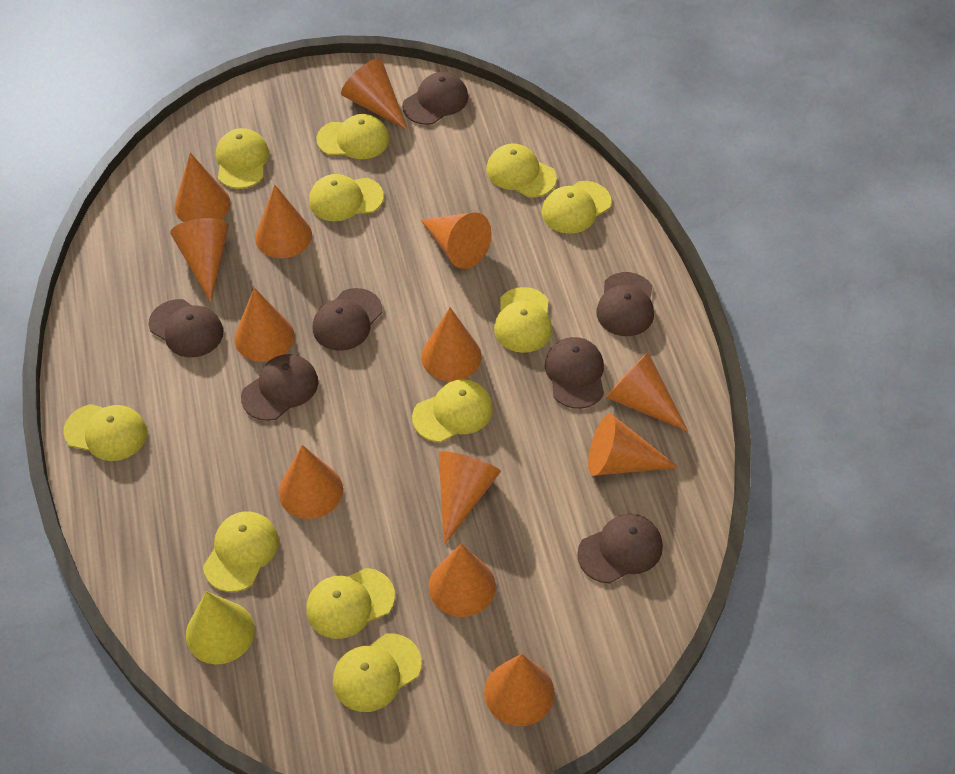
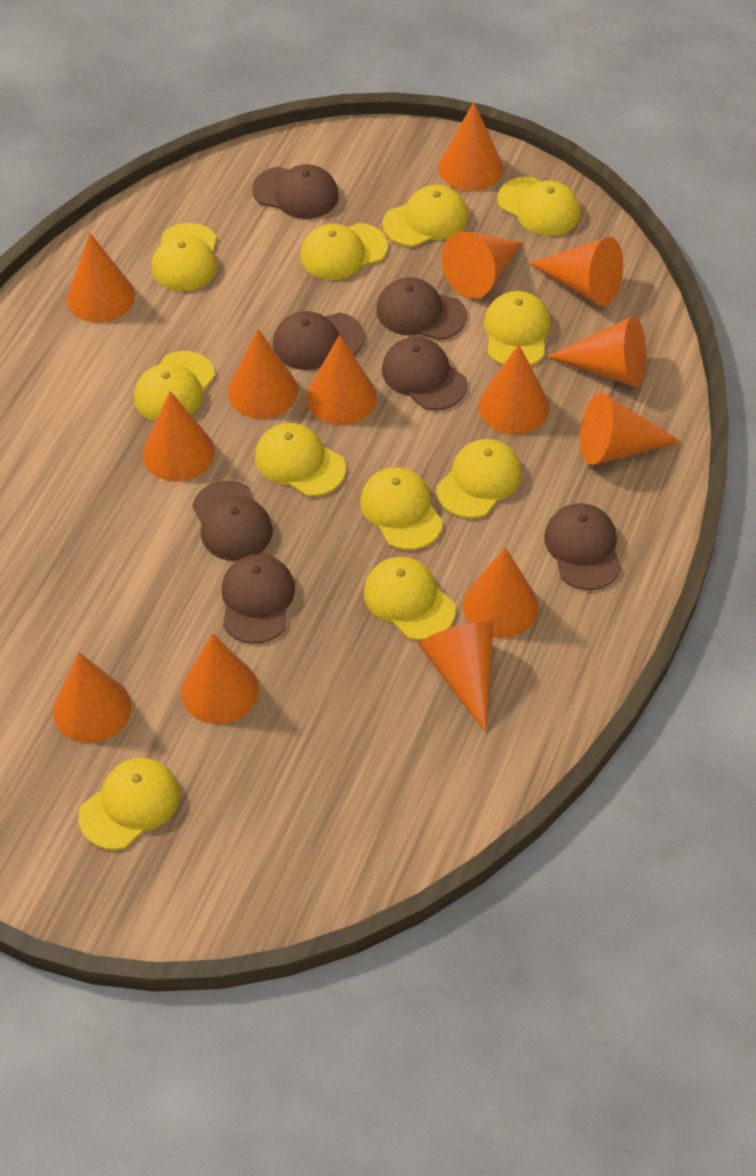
orange cone: 13 -> 14
yellow cone: 1 -> 0

